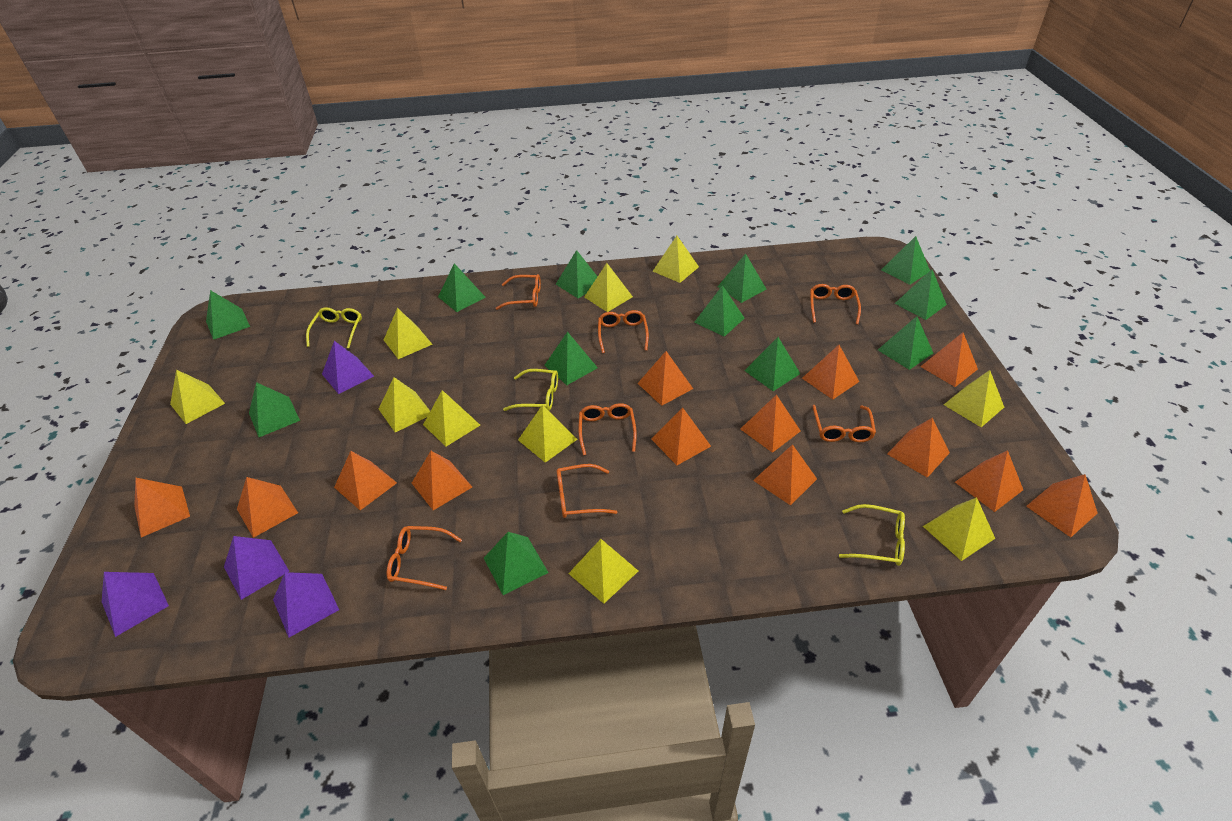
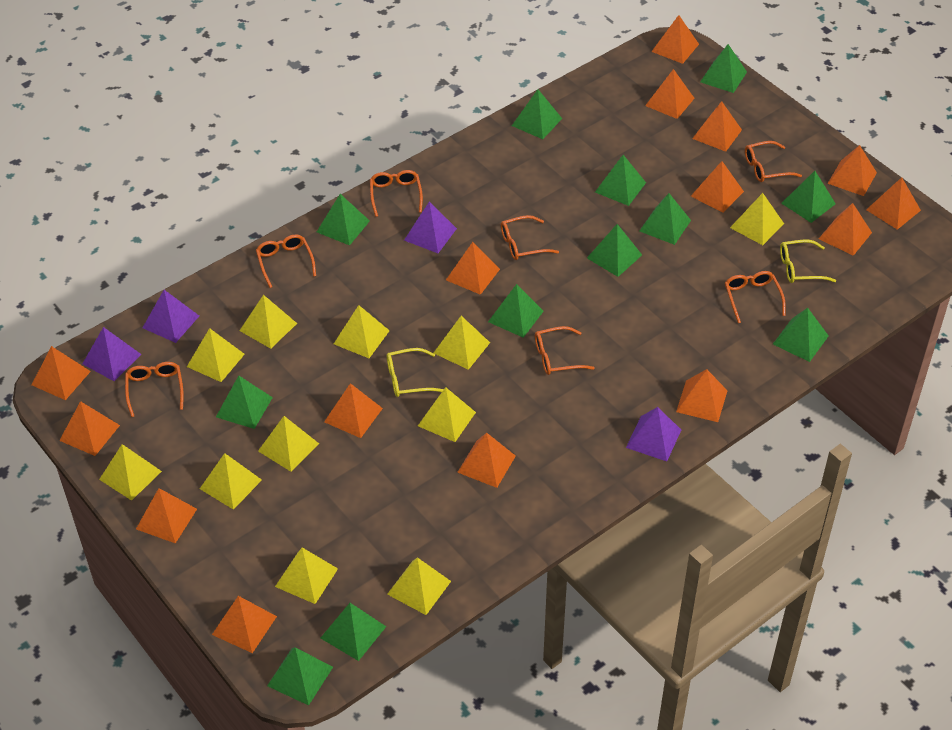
orange pyramid: 13 -> 15
yellow glasses: 3 -> 2
yellow pyramid: 10 -> 11

